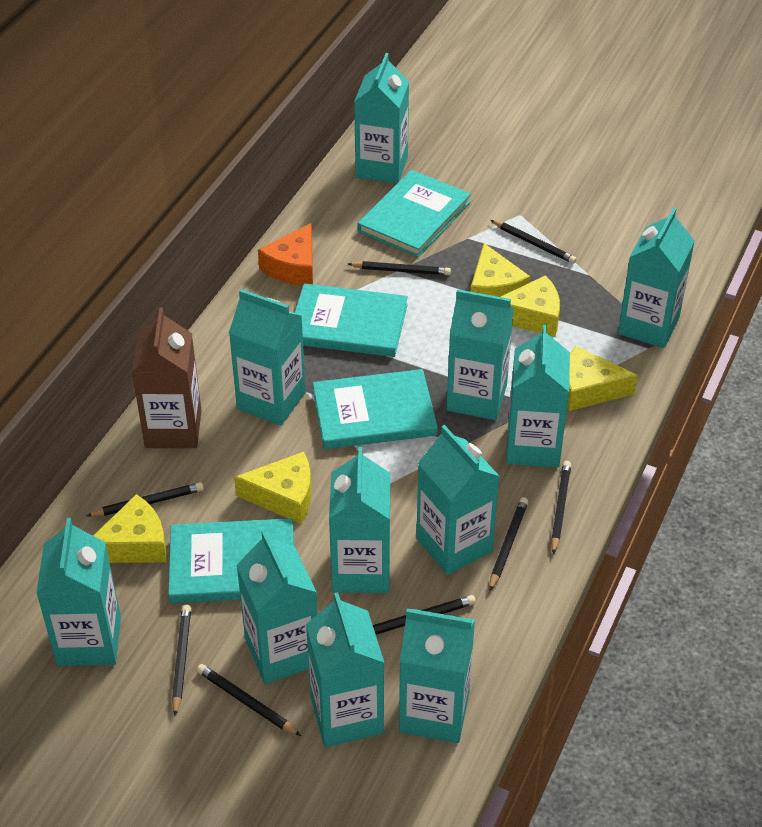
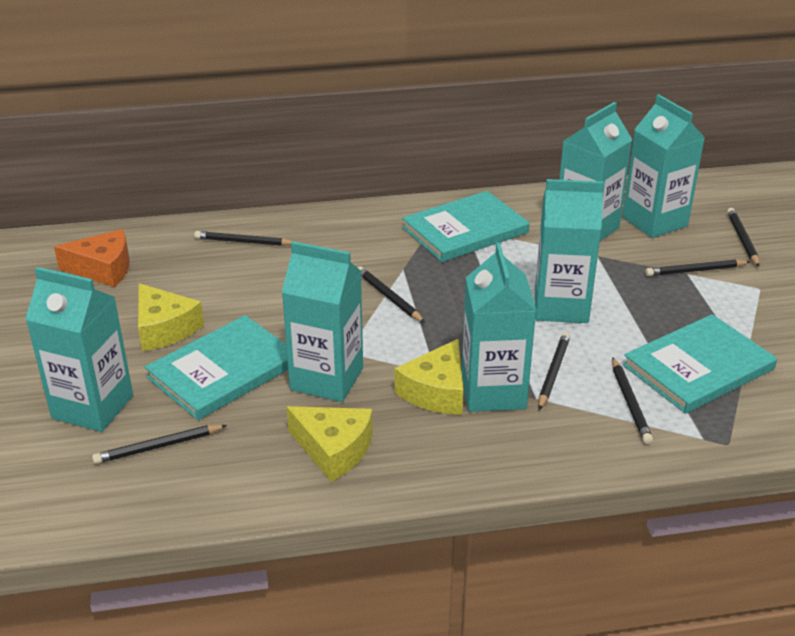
black pencil: 8 -> 7
brown carton: 1 -> 0
turquoise book: 4 -> 3
turquoise carton: 11 -> 6
yellow cheese: 5 -> 3

